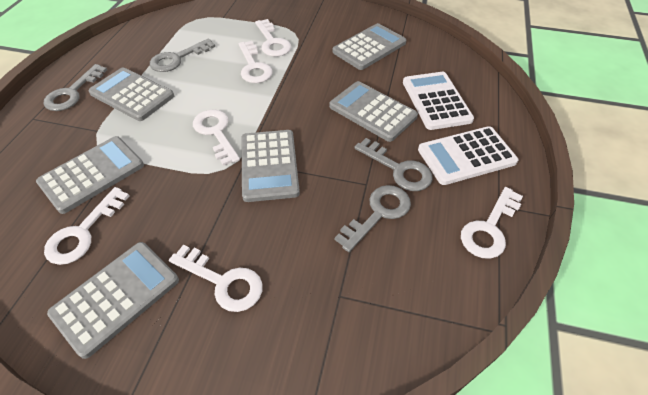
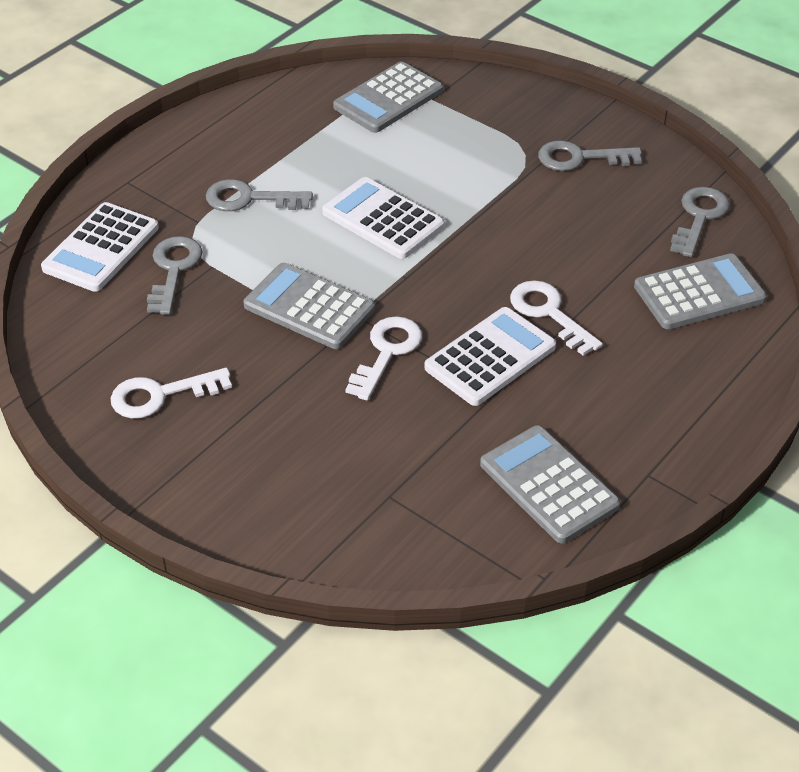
grey calculator: 6 -> 4
white calculator: 2 -> 3
white key: 6 -> 3

